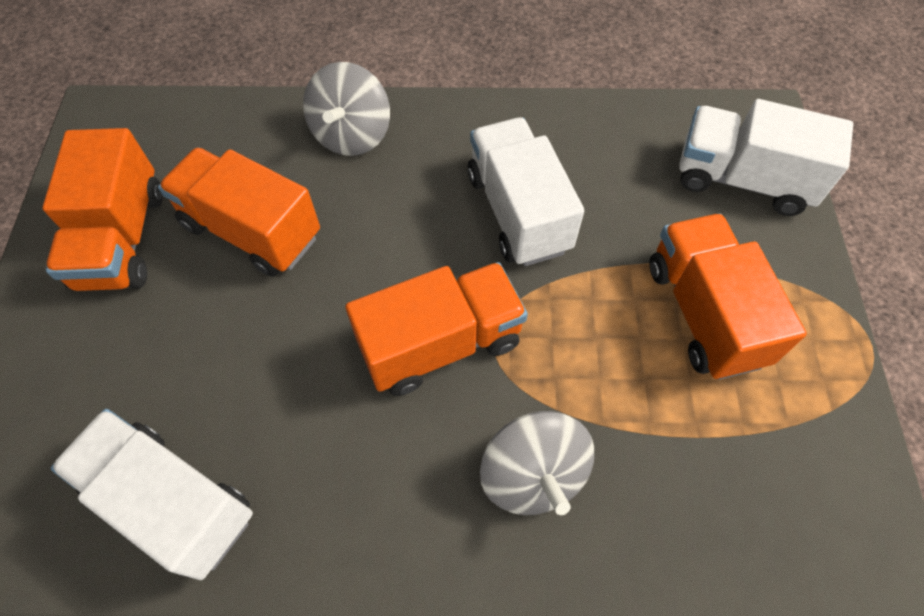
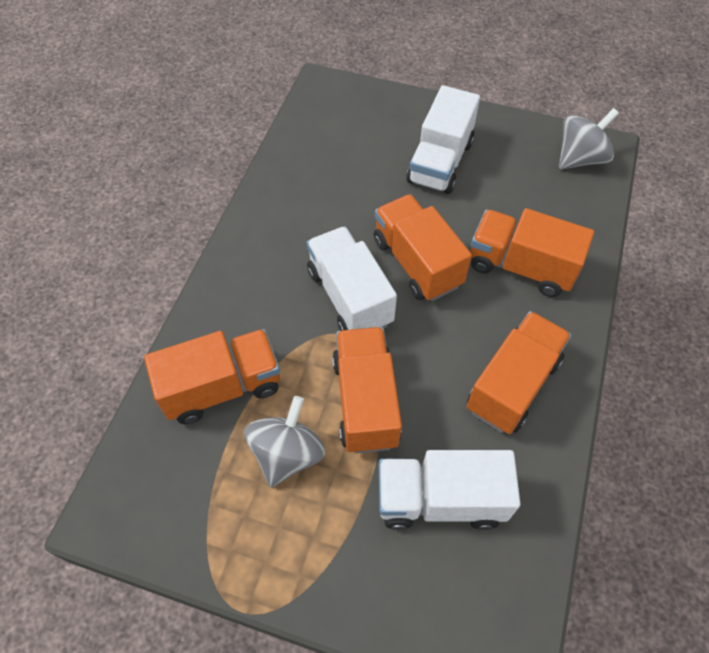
orange truck: 4 -> 5

